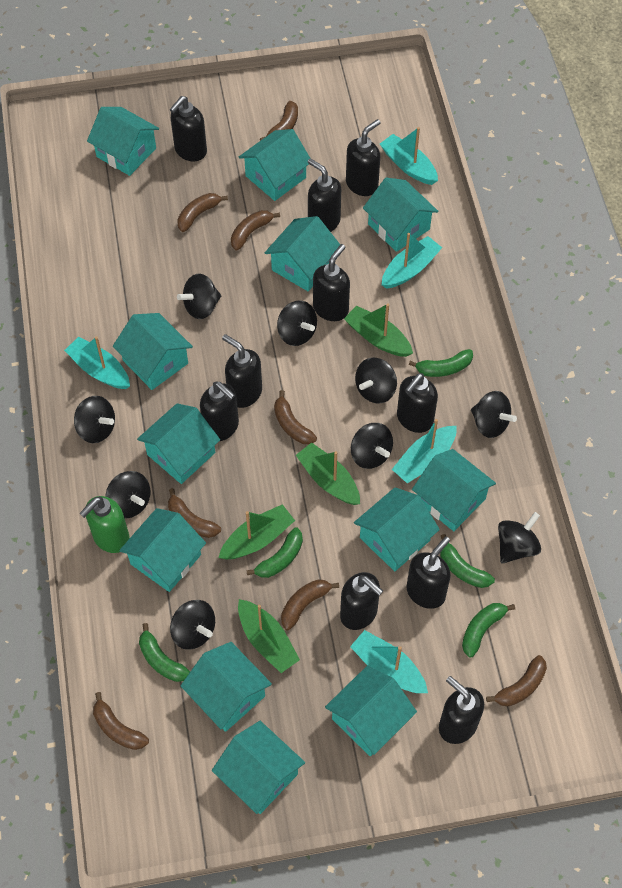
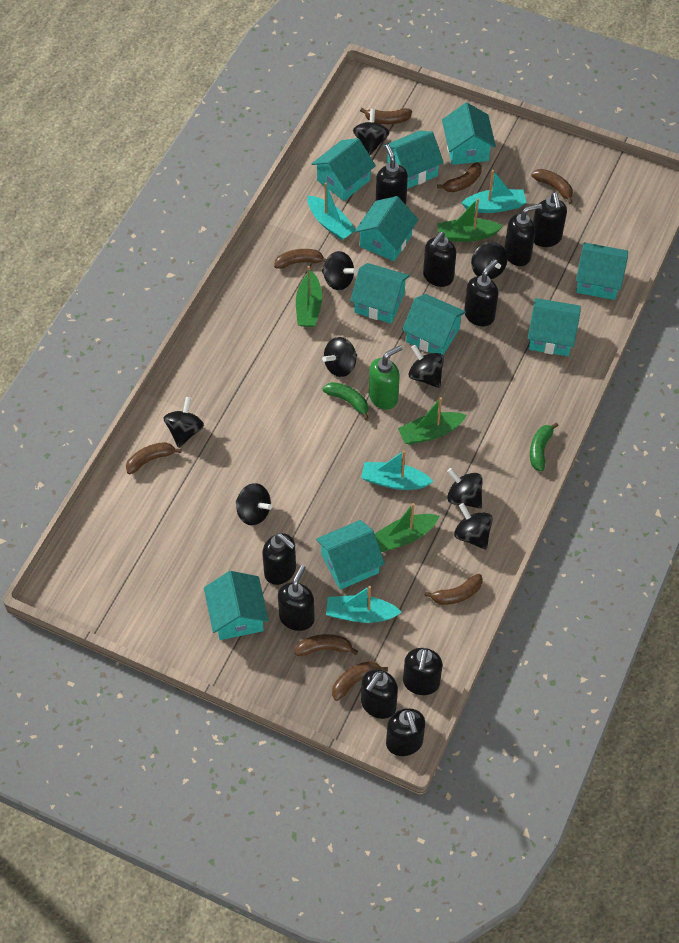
green banana: 5 -> 2
turquoise boat: 5 -> 4
turquoise house: 12 -> 10

